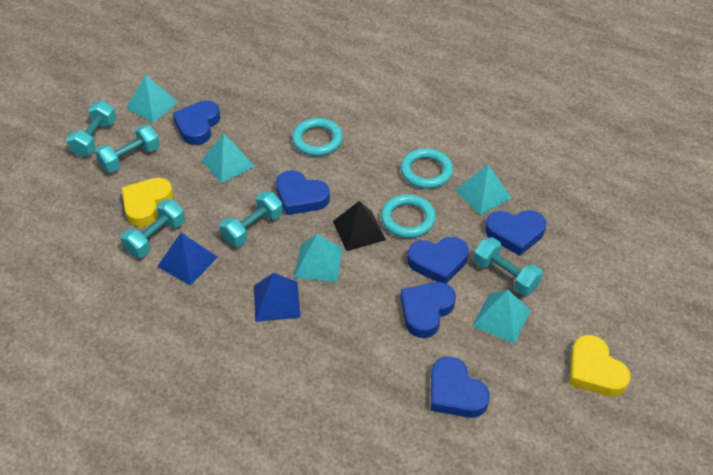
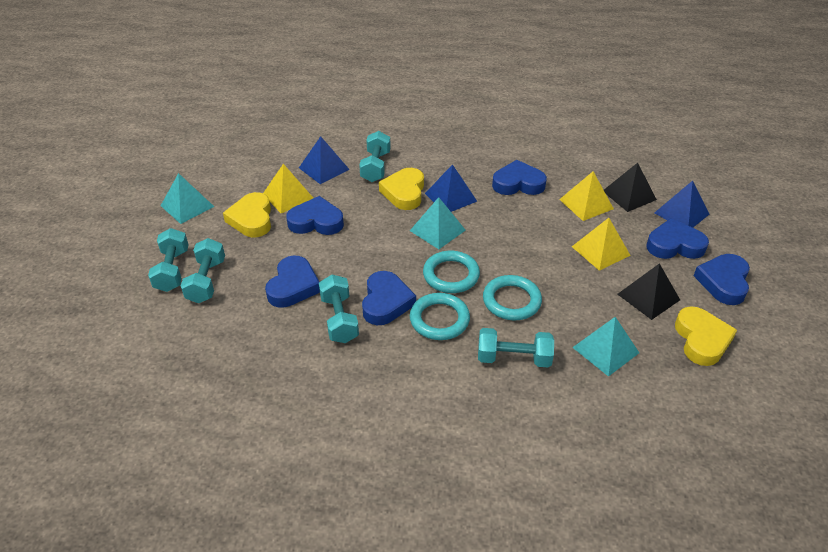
black pyramid: 1 -> 2
blue pyramid: 2 -> 3
turquoise pyramid: 5 -> 3
yellow heart: 2 -> 3
yellow pyramid: 0 -> 3

